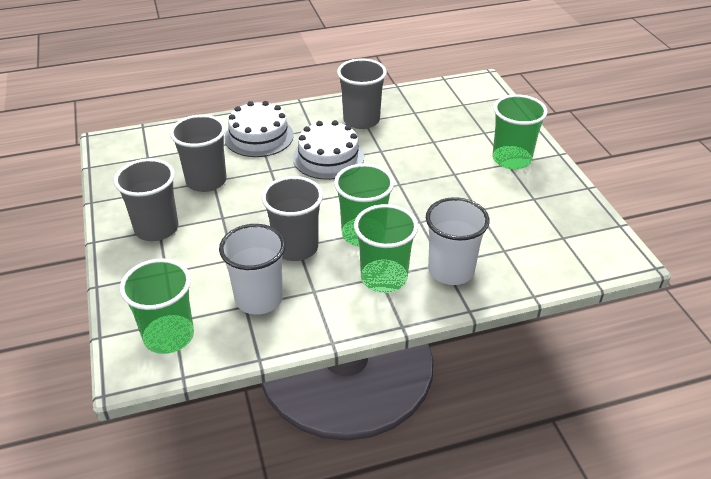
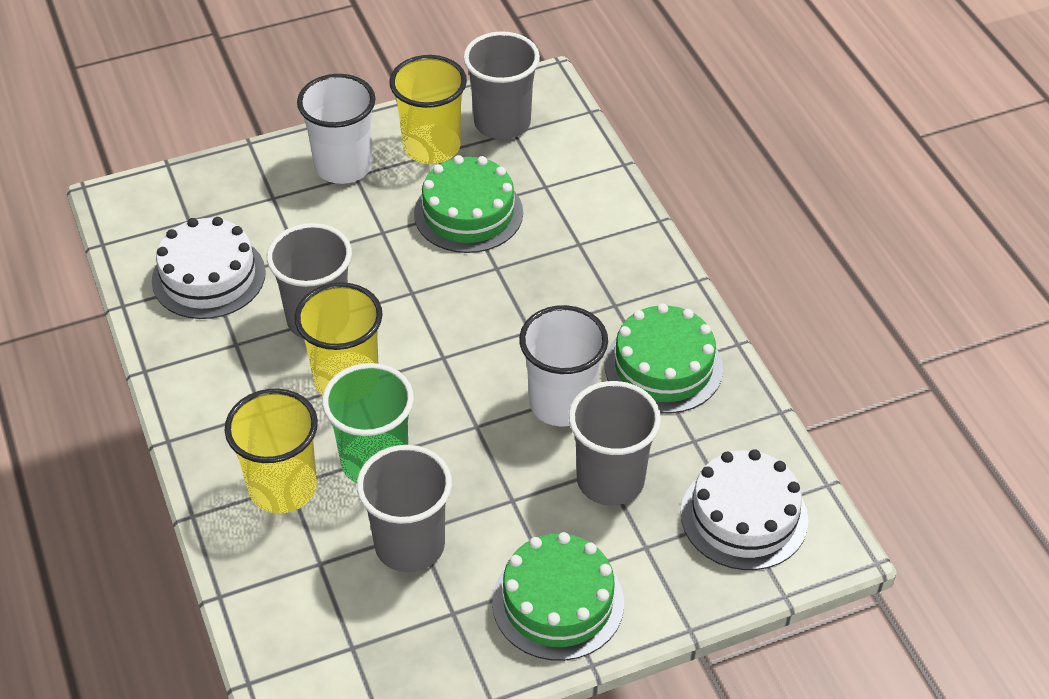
green cake: 0 -> 3
green cup: 4 -> 1
yellow cup: 0 -> 3

